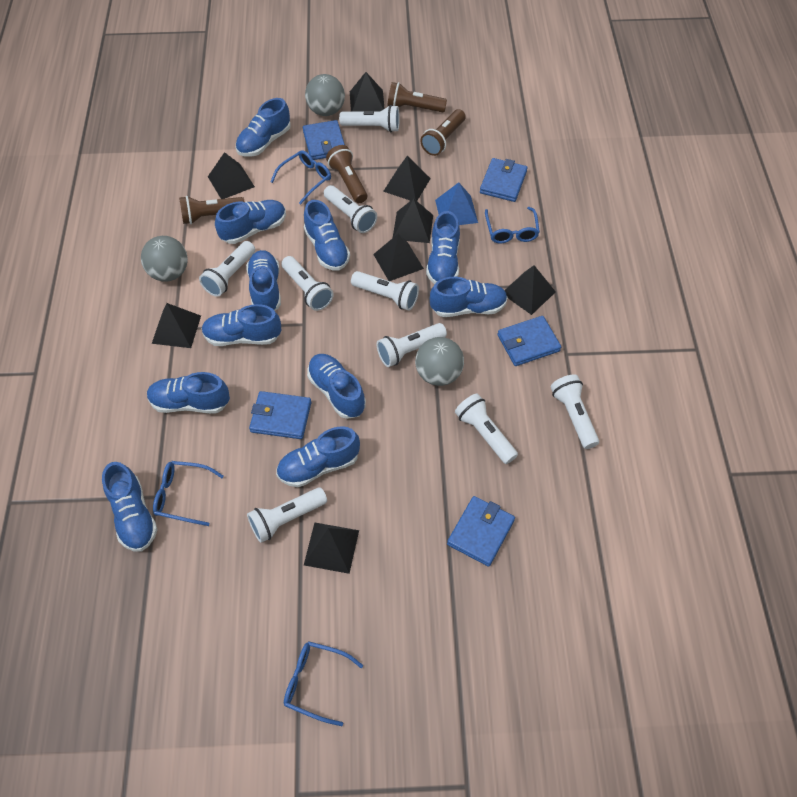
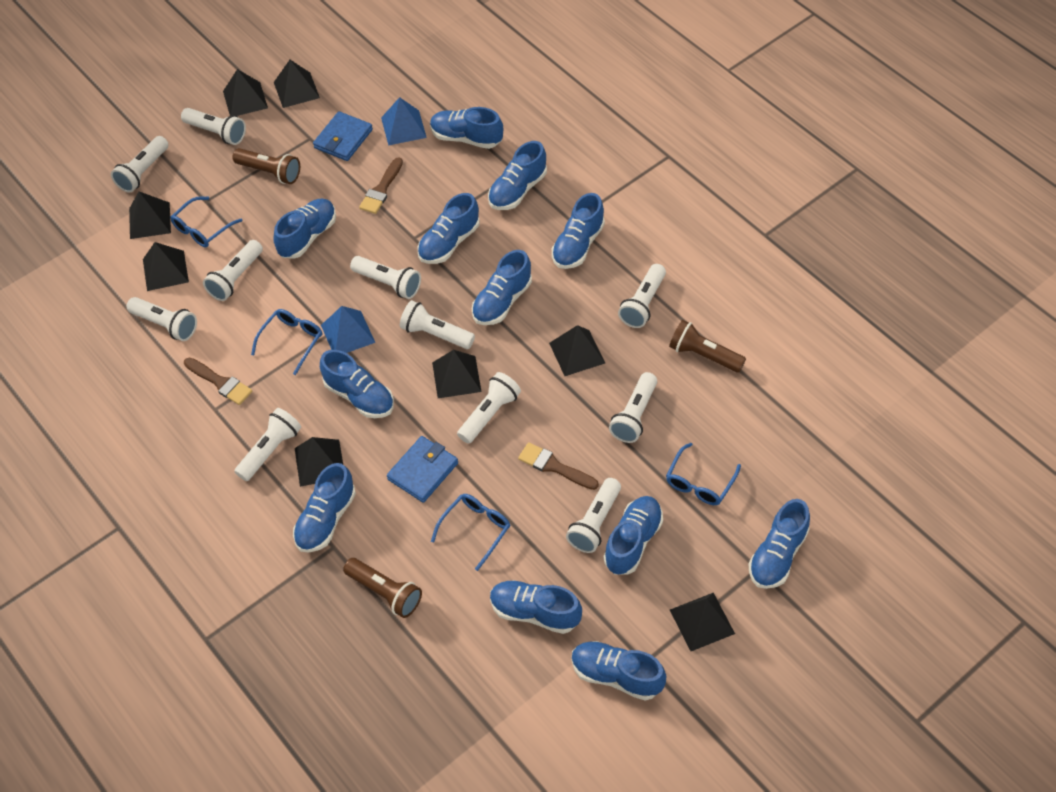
blue pyramid: 1 -> 2
blue shoe: 11 -> 12
blue wallet: 5 -> 2
brown brush: 0 -> 3
brown flashlight: 4 -> 3
grey ball: 3 -> 0
white flashlight: 9 -> 11

